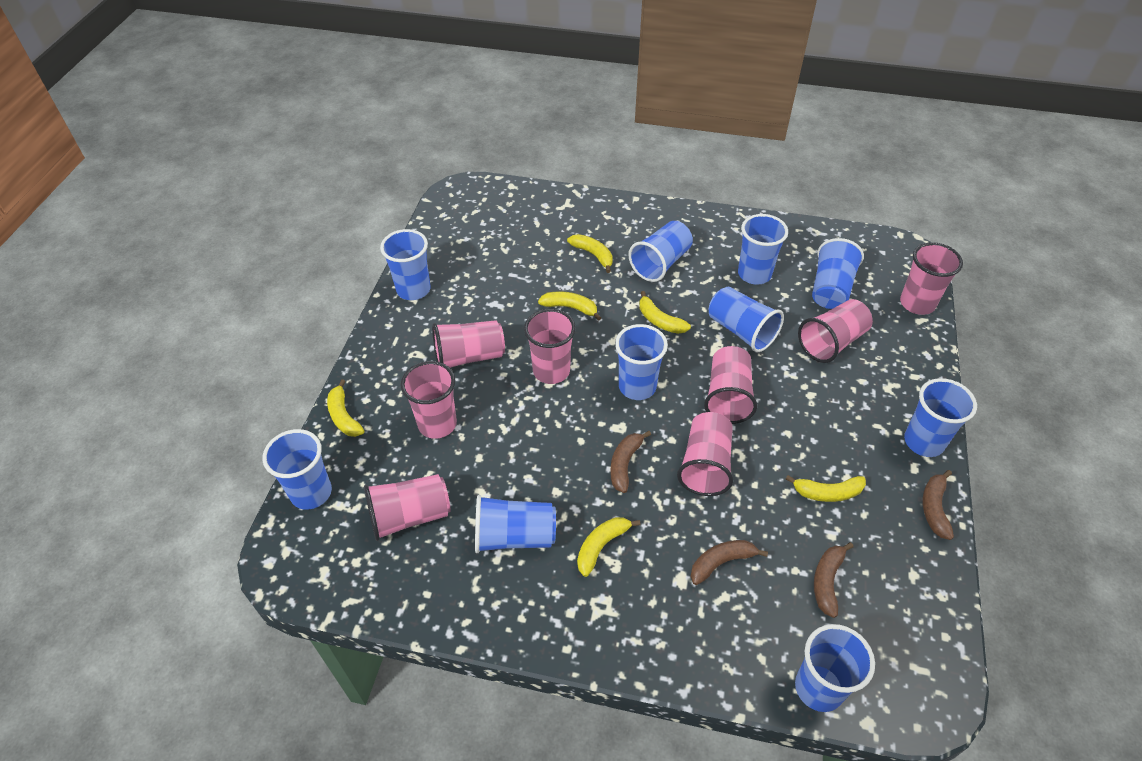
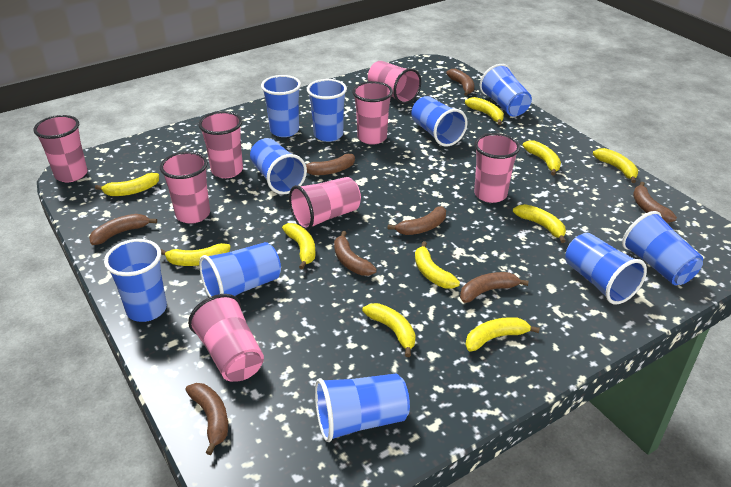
brown banana: 4 -> 8
yellow banana: 6 -> 10

